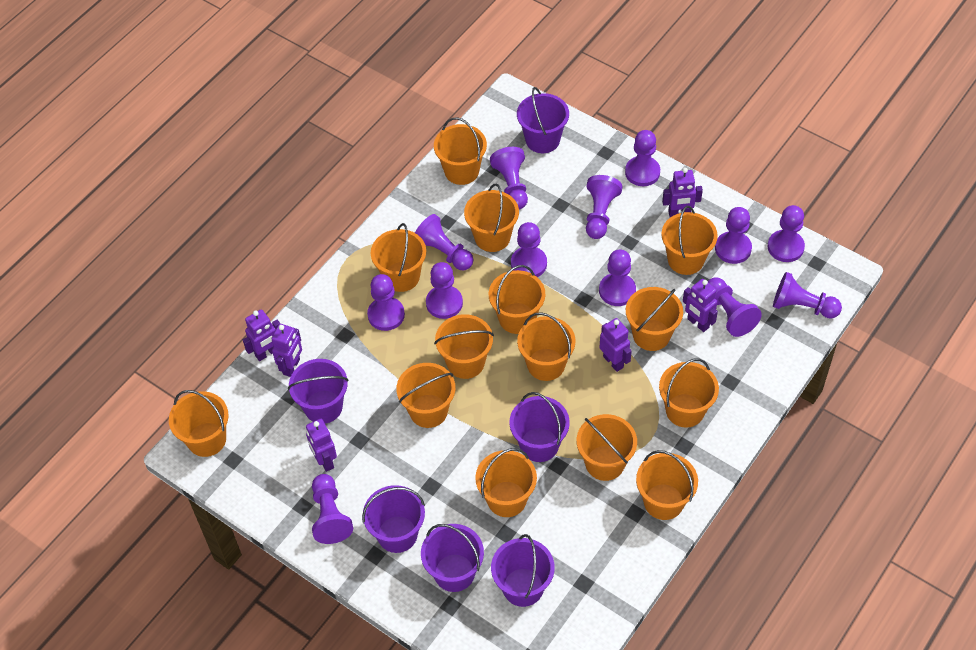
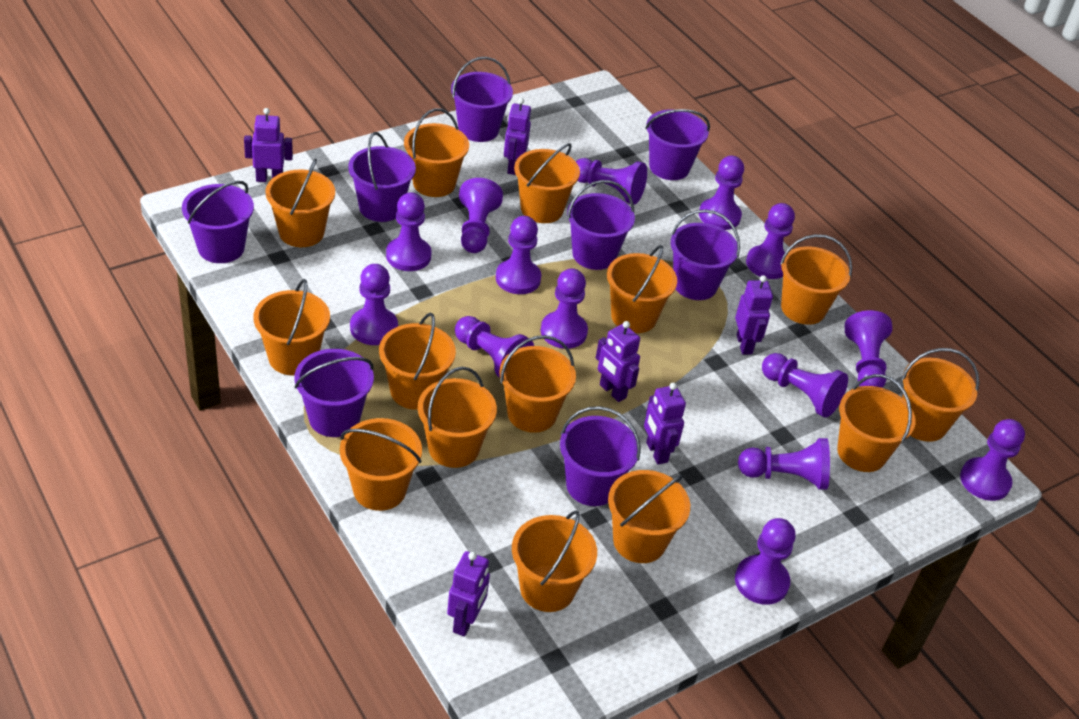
purple bucket: 6 -> 8
purple pawn: 13 -> 14

